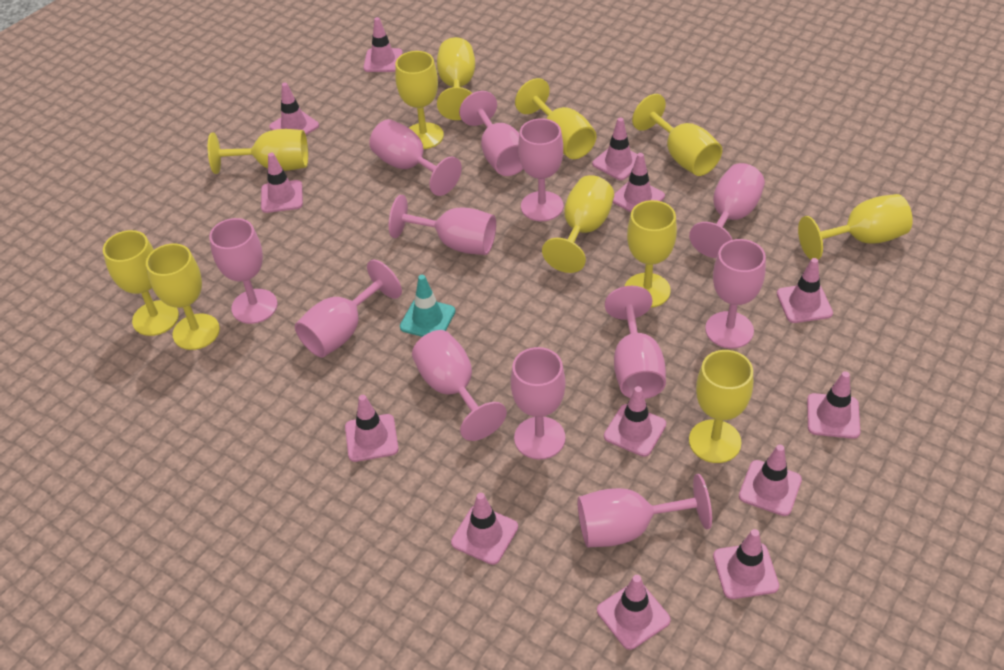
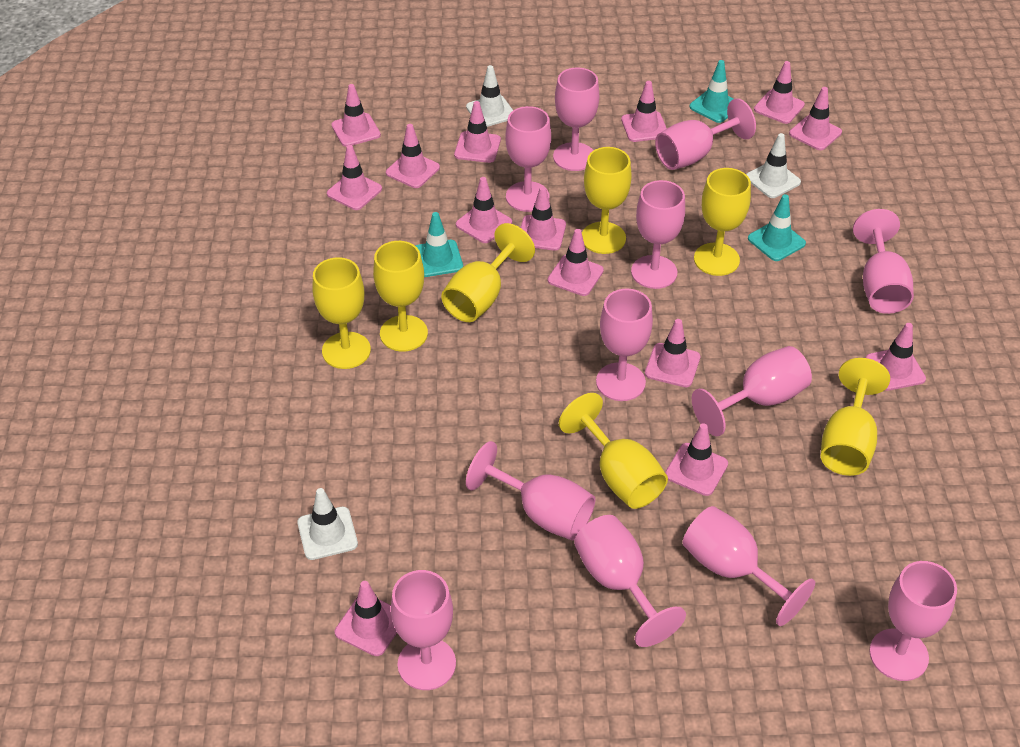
pink traffic cone: 13 -> 14
turquoise traffic cone: 1 -> 3
white traffic cone: 0 -> 3
yellow goblet: 11 -> 7

